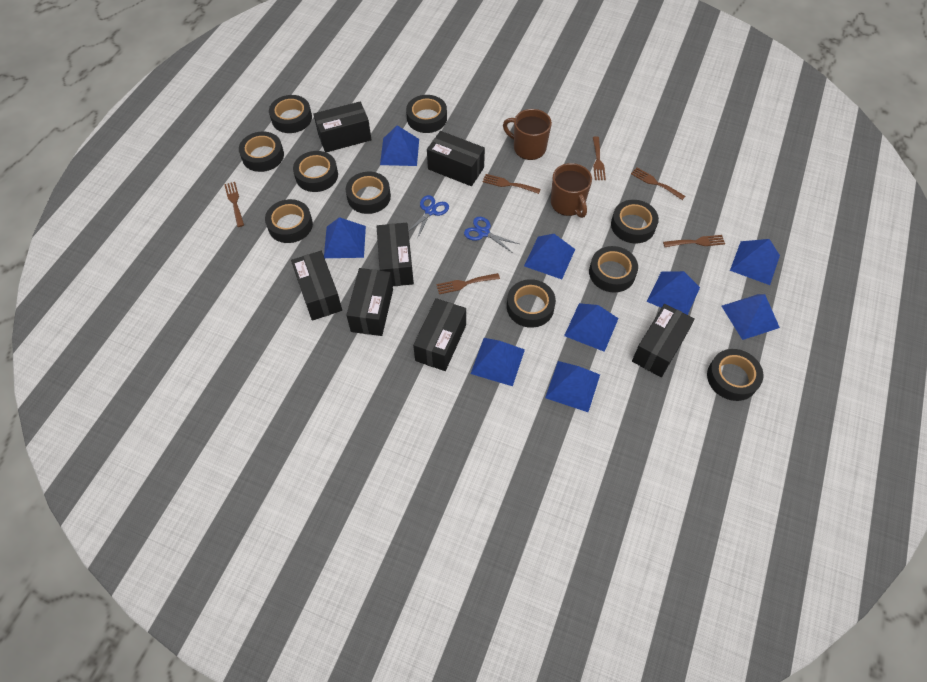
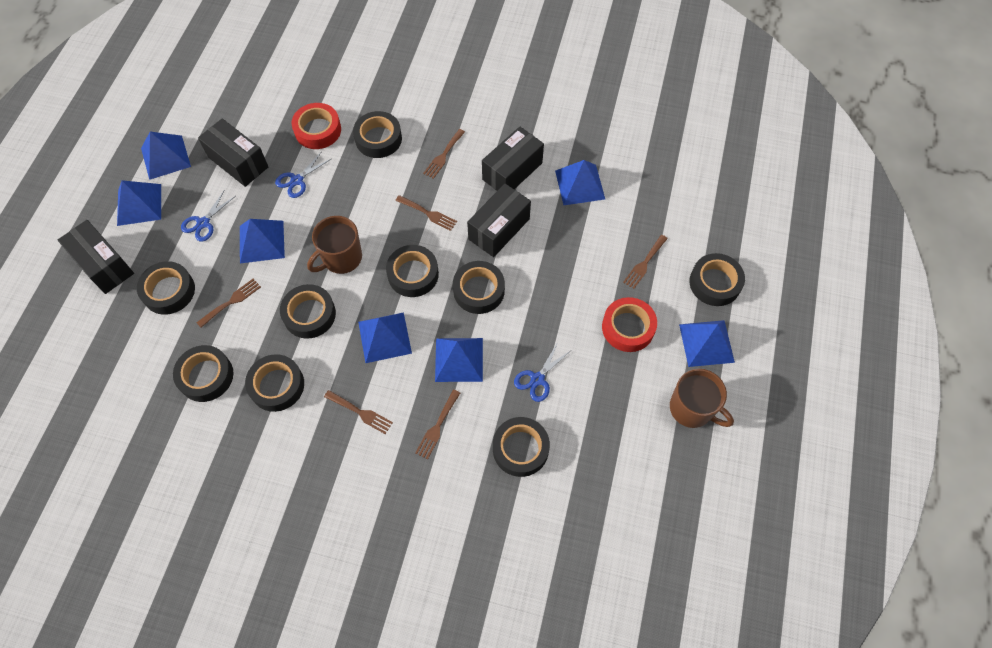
black box: 7 -> 4
black tape: 10 -> 9
blue pyramid: 9 -> 7
blue scissors: 2 -> 3
red tape: 0 -> 2

